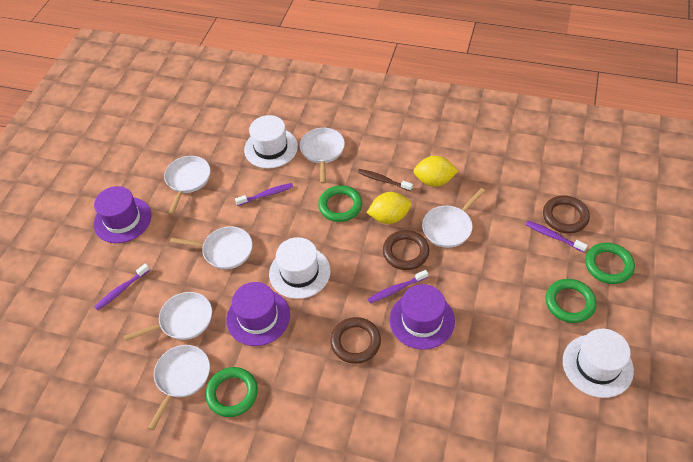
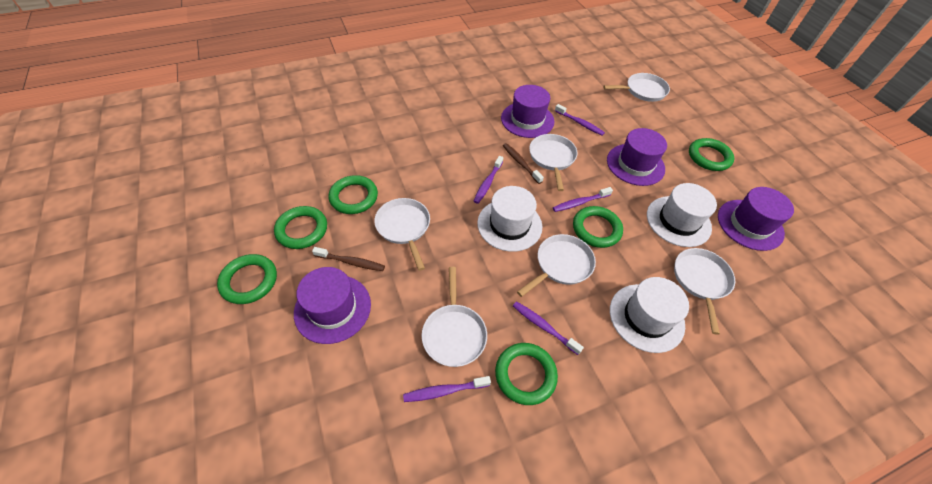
brown ring: 3 -> 0
brown toothbrush: 1 -> 2
green ring: 4 -> 6
purple hat: 3 -> 4
purple toothbrush: 4 -> 5
yellow lemon: 2 -> 0

